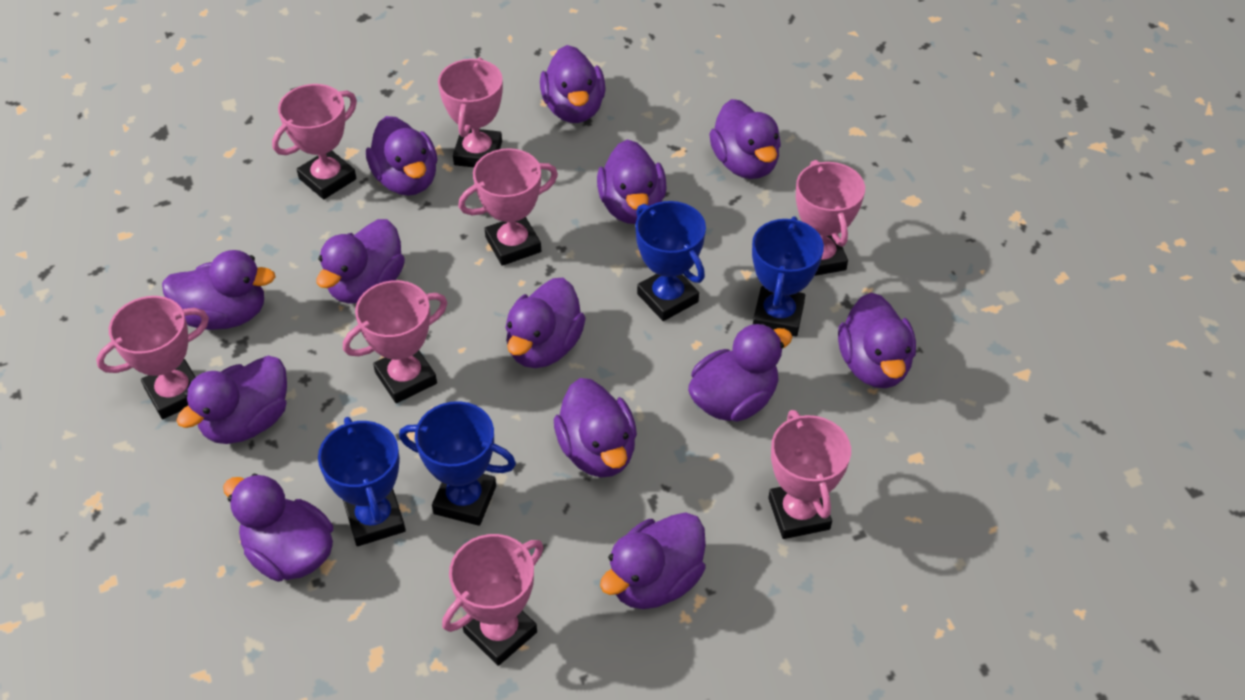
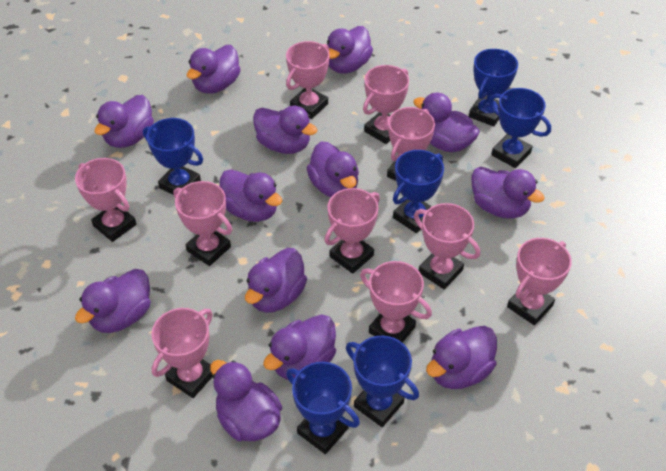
blue trophy: 4 -> 6
pink trophy: 8 -> 10

